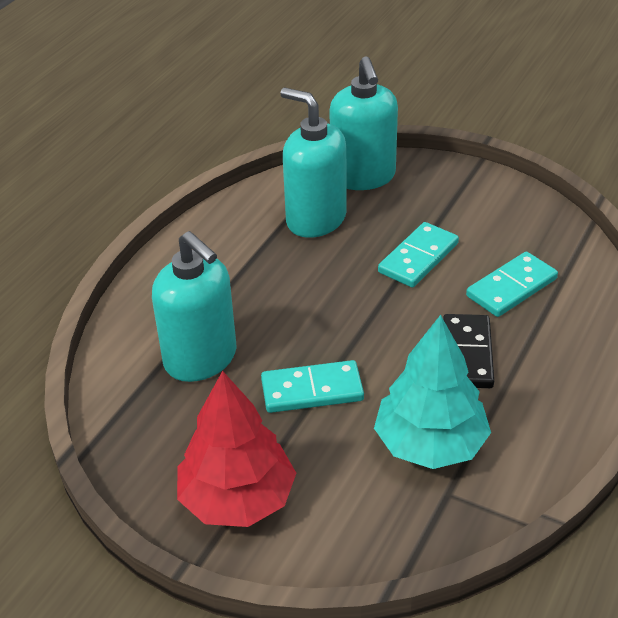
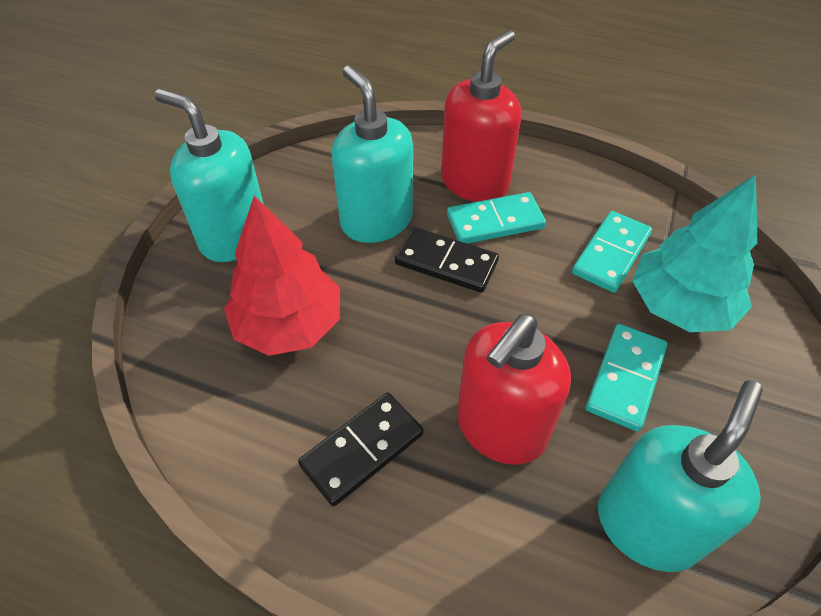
black domino: 1 -> 2
red soap dispenser: 0 -> 2

